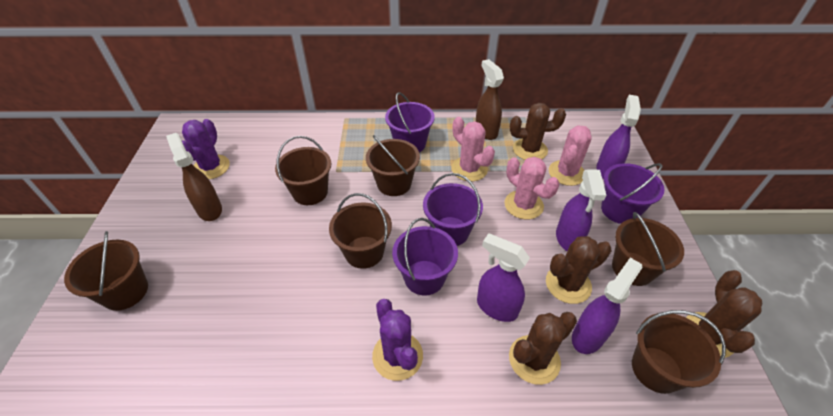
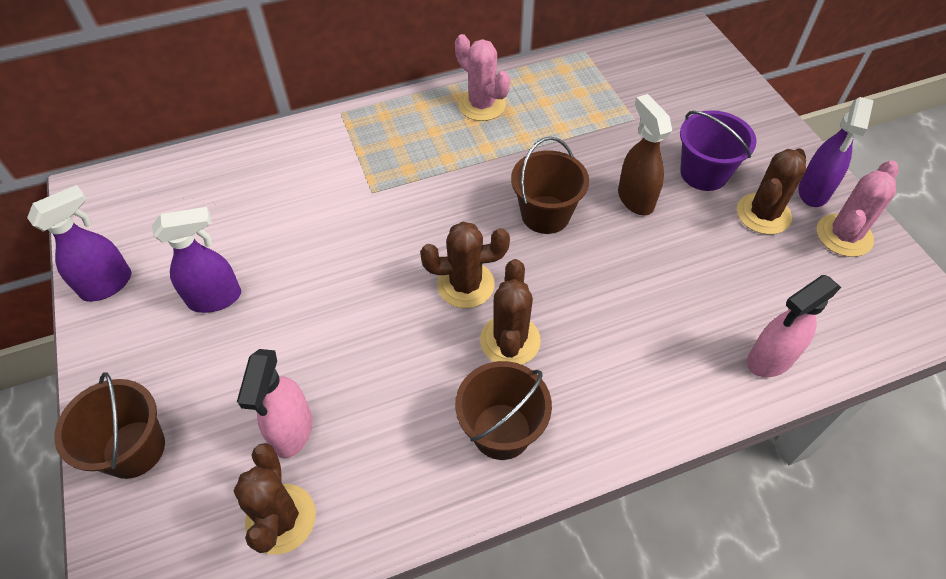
brown bucket: 6 -> 3
brown spray bottle: 2 -> 1
pink cactus: 3 -> 2
pink spray bottle: 0 -> 2
purple bucket: 4 -> 1
purple cactus: 2 -> 0
purple spray bottle: 4 -> 3

